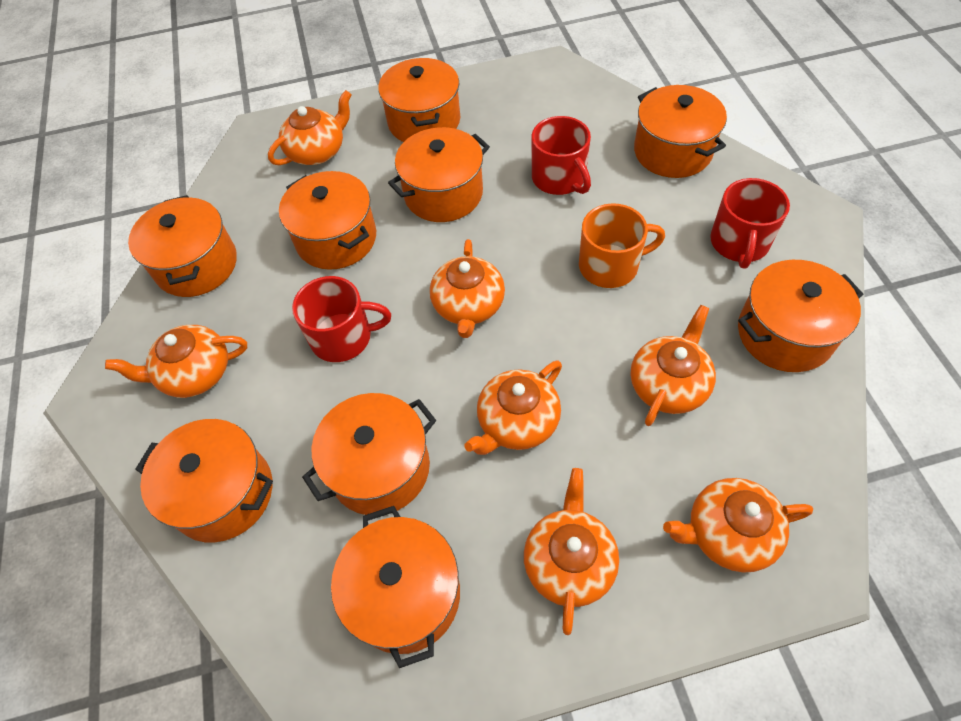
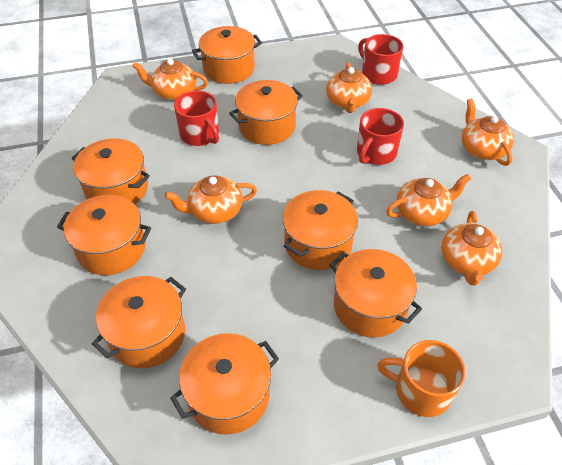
orange pot: 9 -> 8
orange teapot: 7 -> 6

